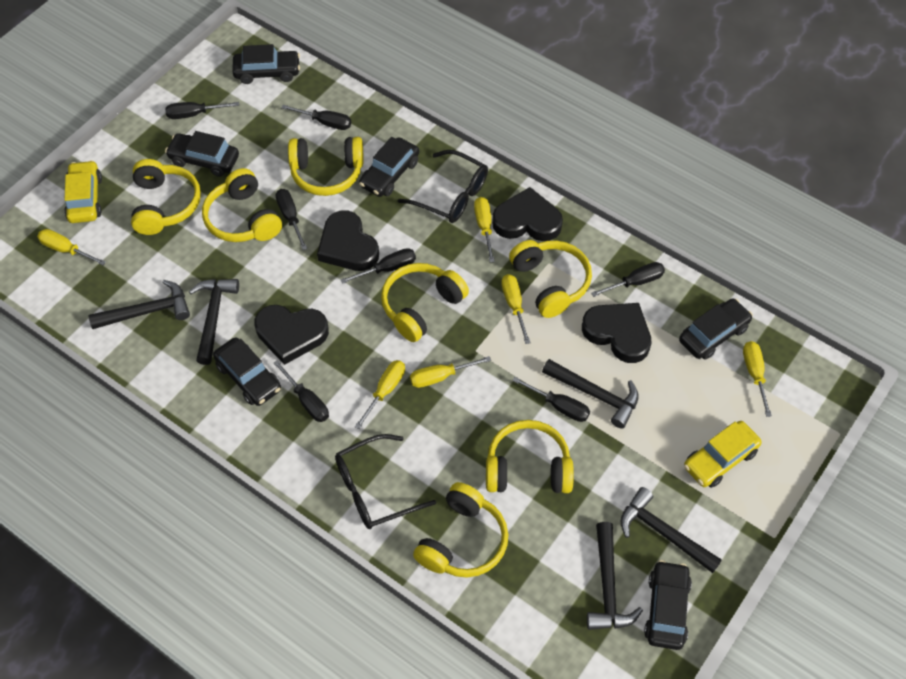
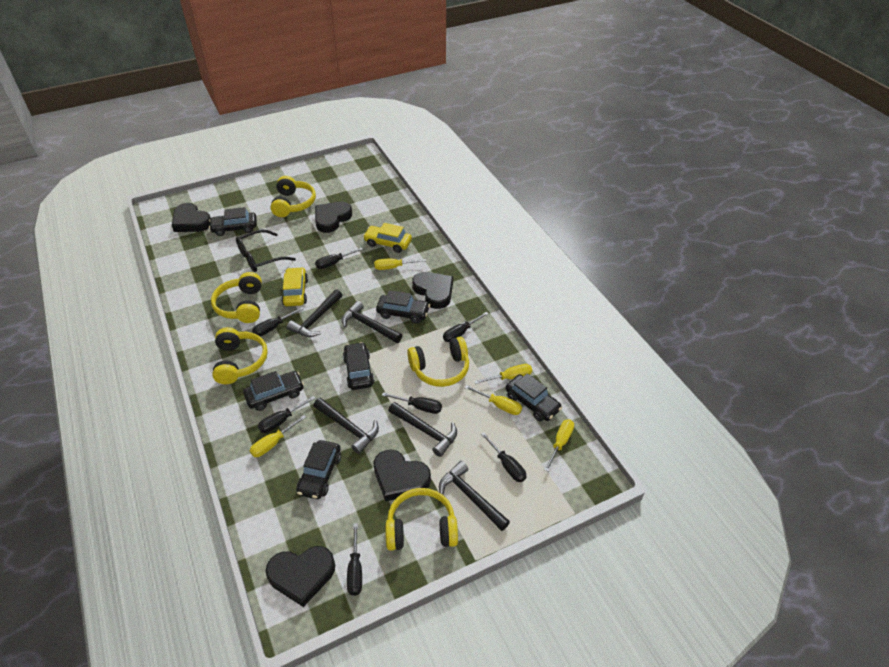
black glasses: 2 -> 1
black heart: 4 -> 5
yellow headphones: 7 -> 5
yellow screwdriver: 6 -> 5

